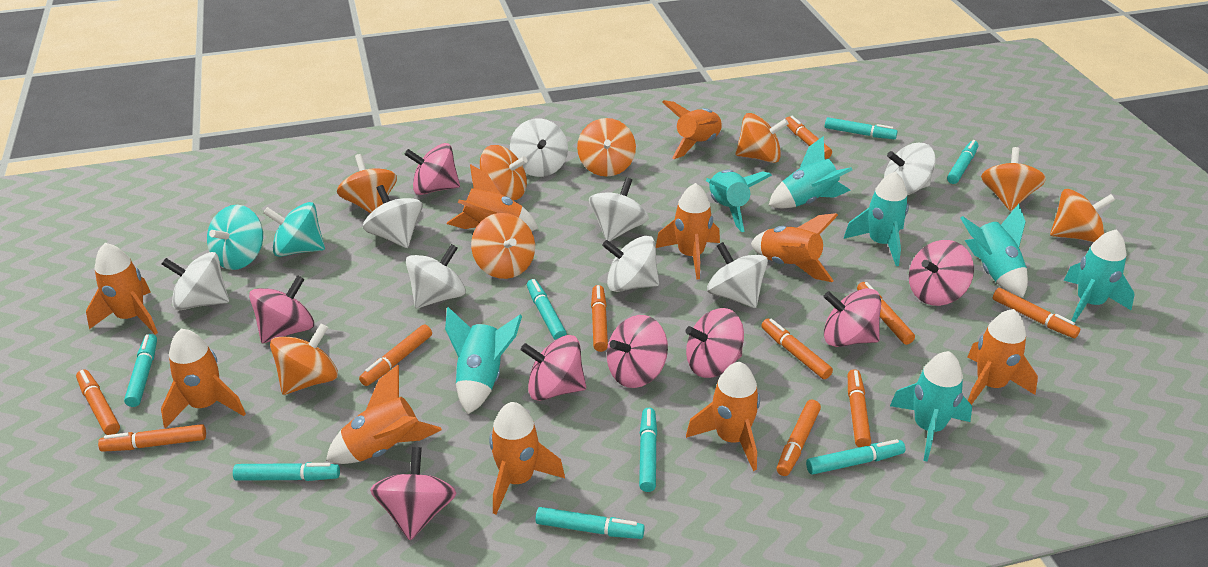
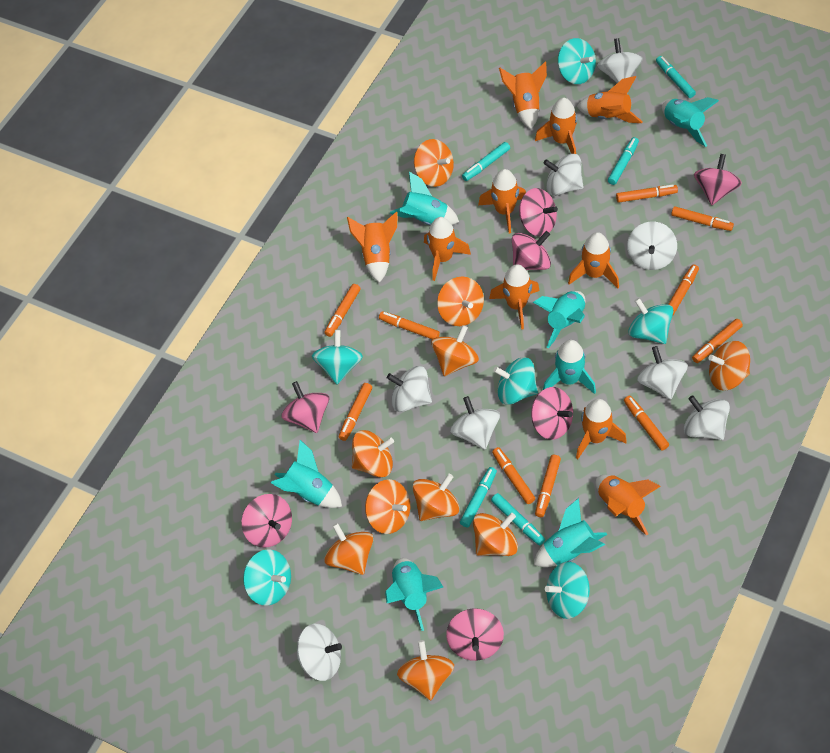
orange spinning top: 8 -> 10
pink spinning top: 8 -> 7
turquoise marker: 8 -> 5
turquoise spinning top: 2 -> 6

